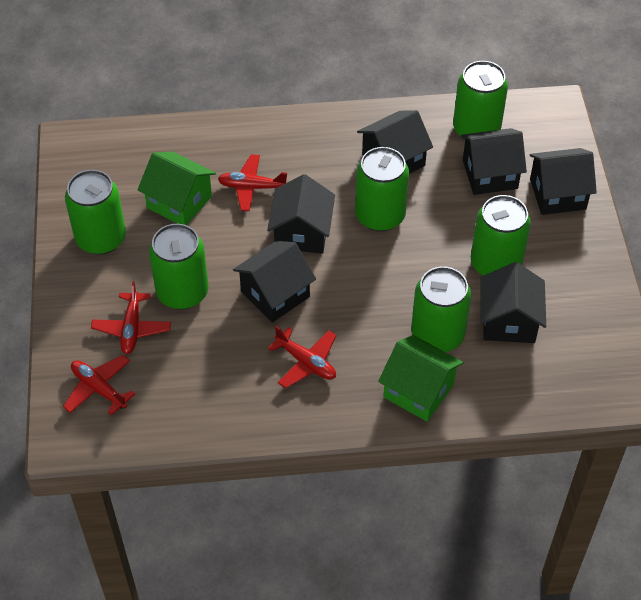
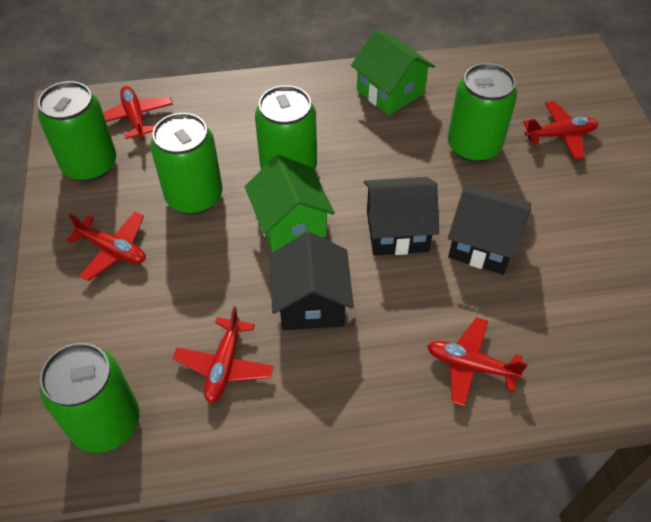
black house: 6 -> 3
green can: 6 -> 5
red plane: 4 -> 5

